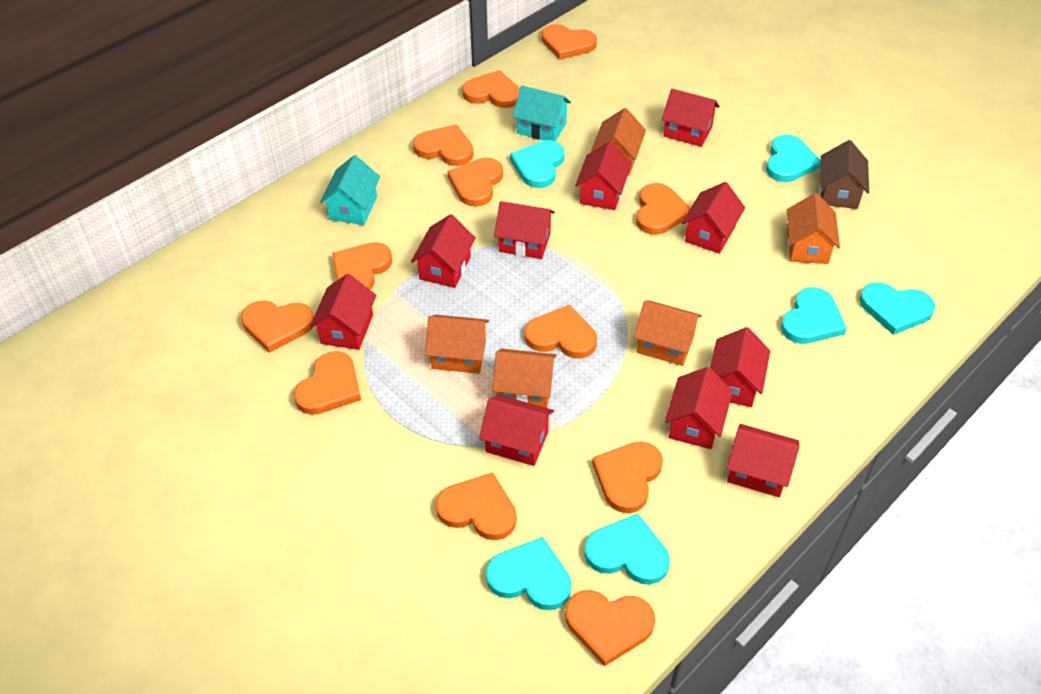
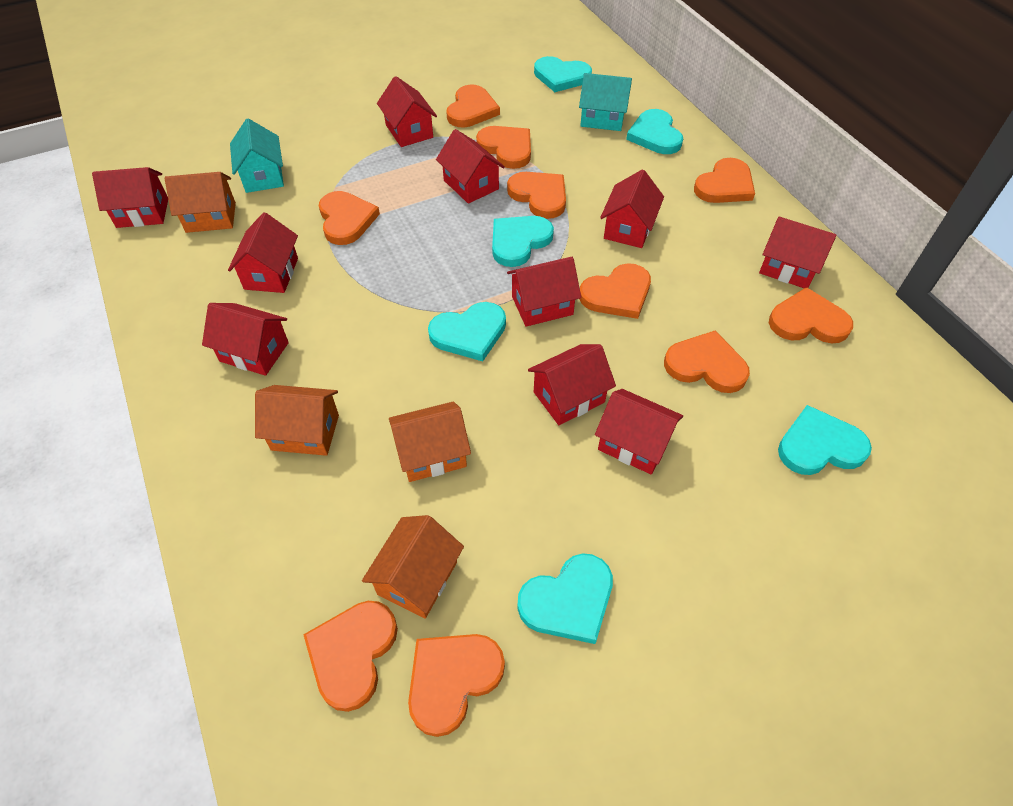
brown house: 1 -> 0
orange heart: 12 -> 10
orange house: 5 -> 4

